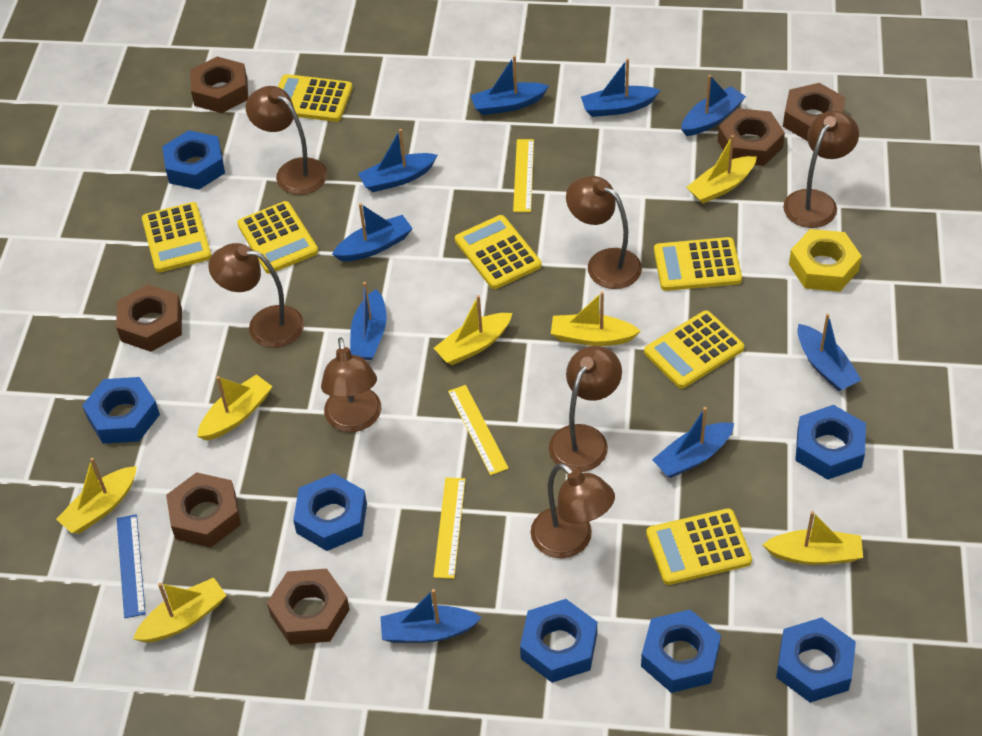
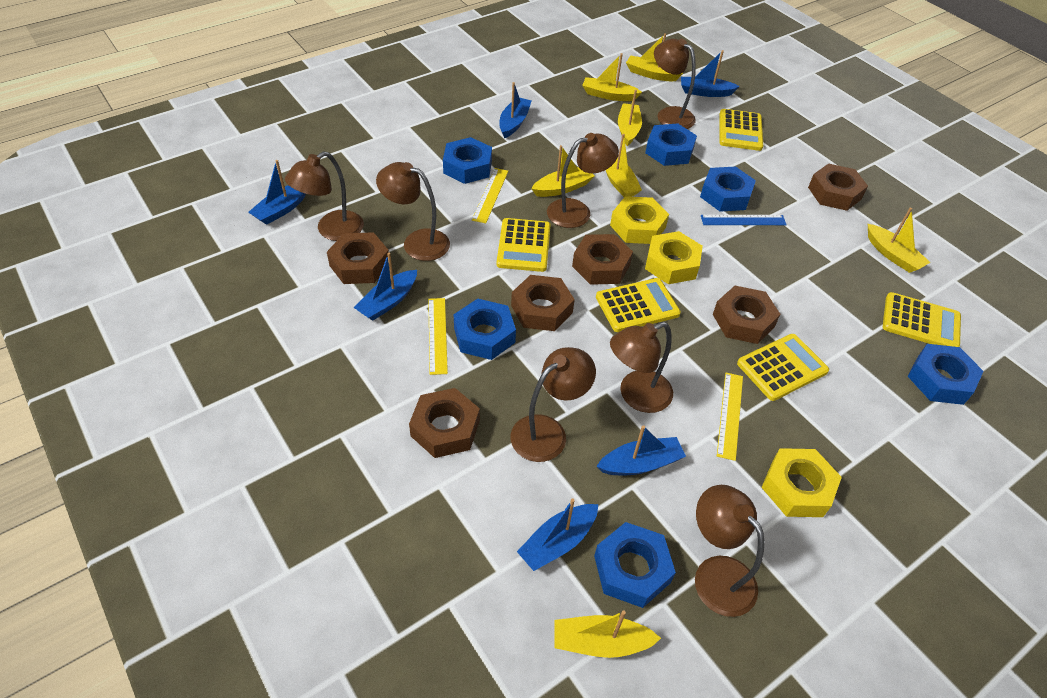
blue boat: 9 -> 6
blue nut: 7 -> 6
yellow calculator: 7 -> 5
yellow nut: 1 -> 3

